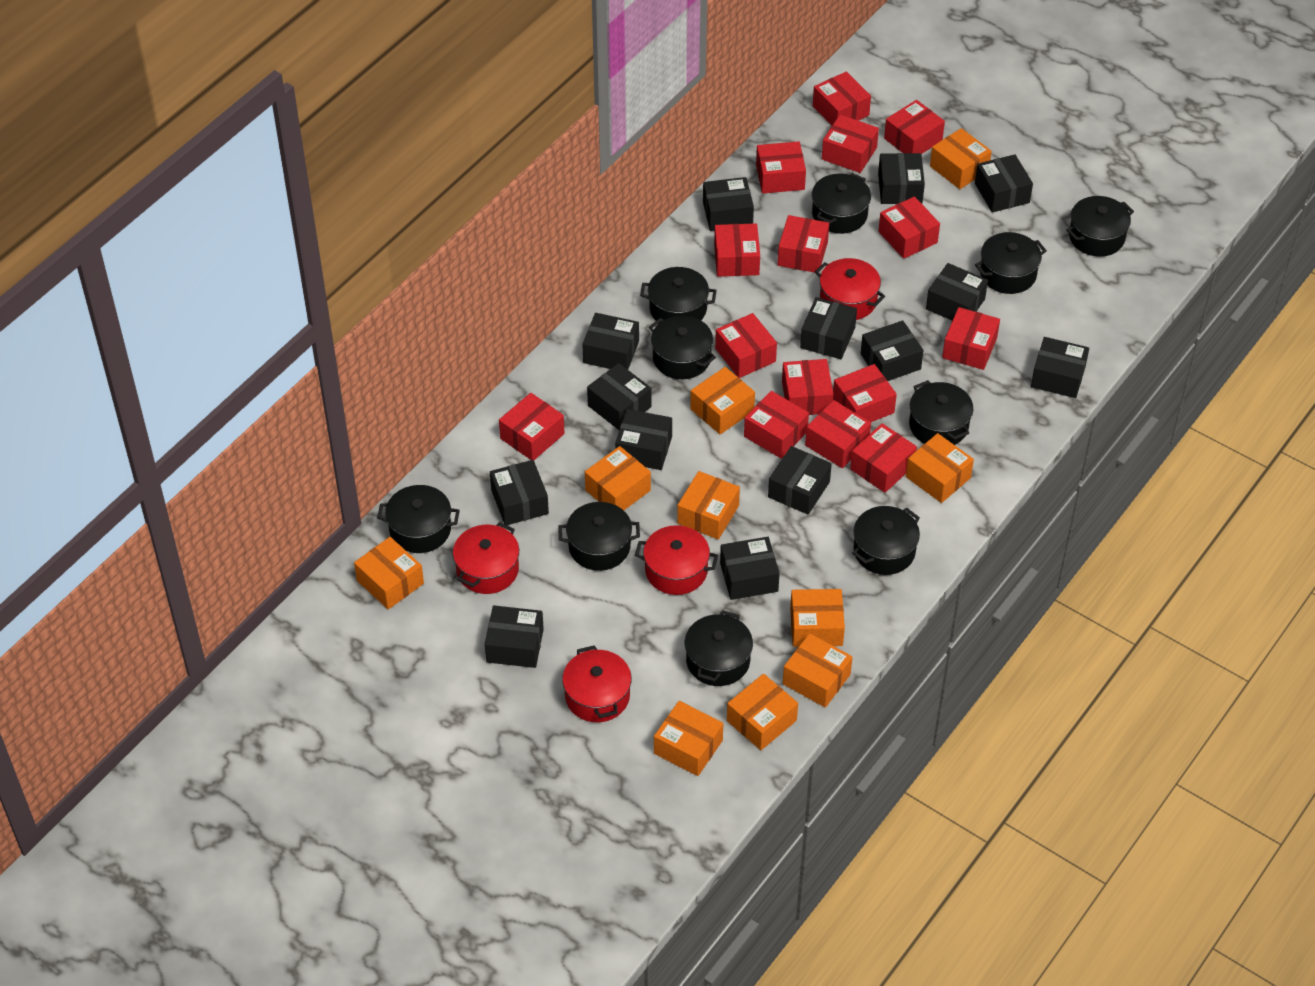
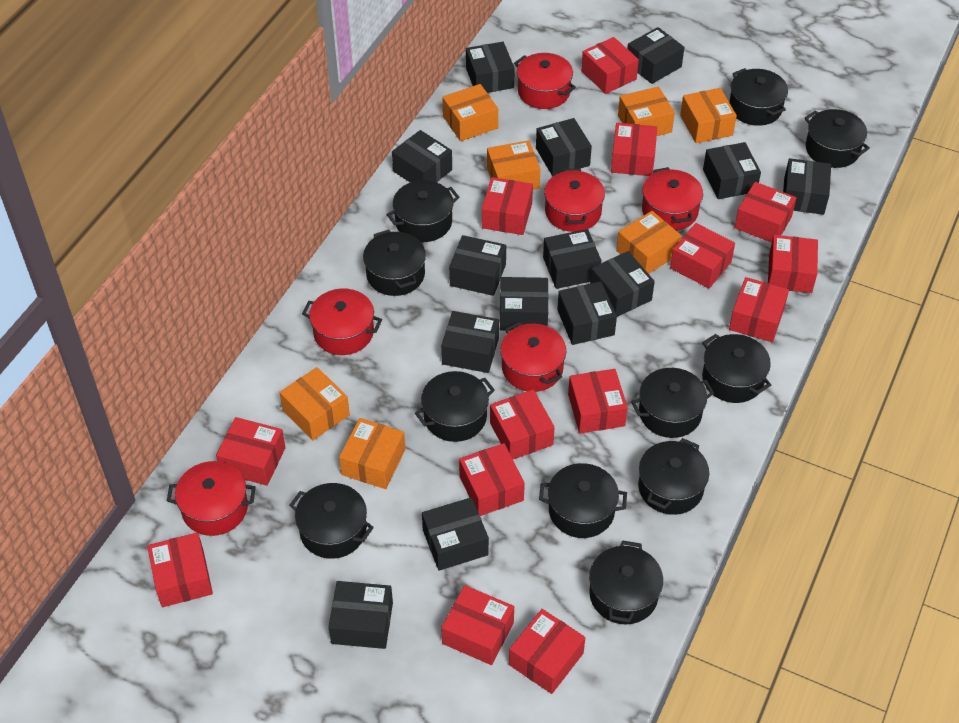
black pot: 10 -> 11
orange box: 10 -> 7
red box: 15 -> 14
red pot: 4 -> 6

